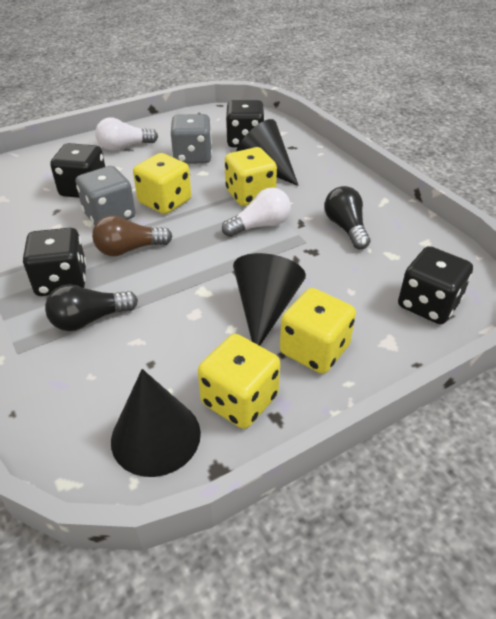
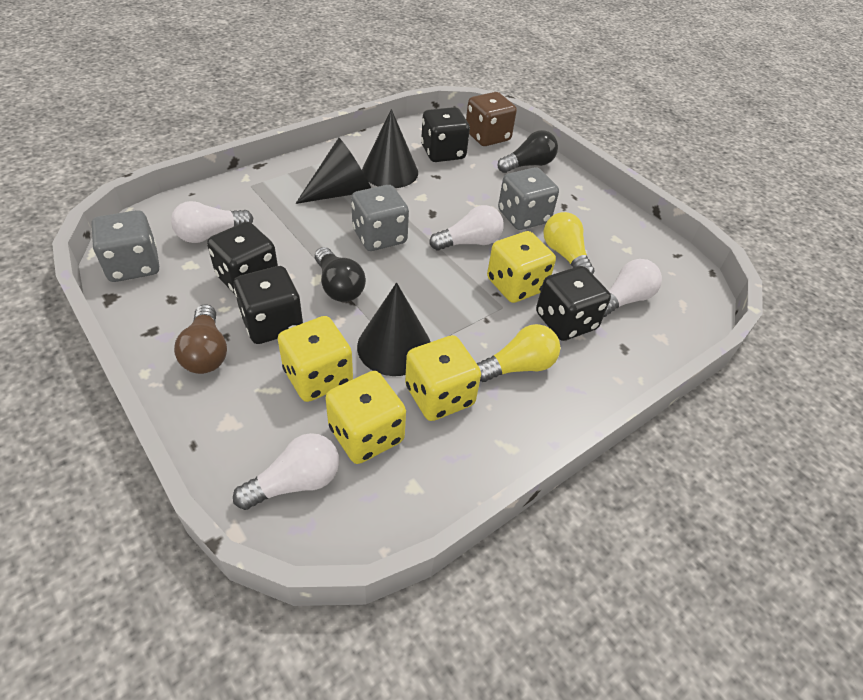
brown dice: 0 -> 1
grey dice: 2 -> 3
white light bulb: 2 -> 4
yellow light bulb: 0 -> 2

